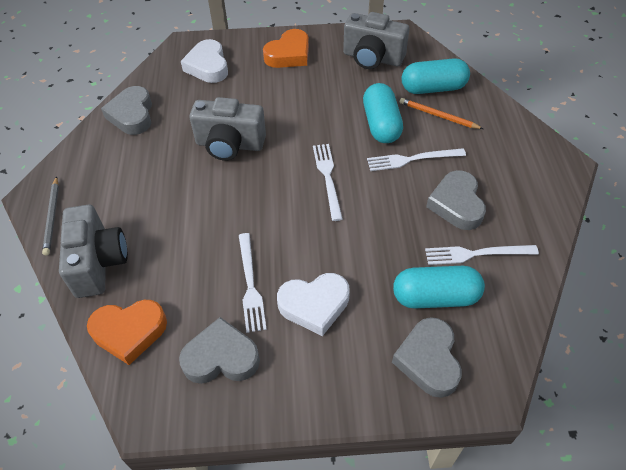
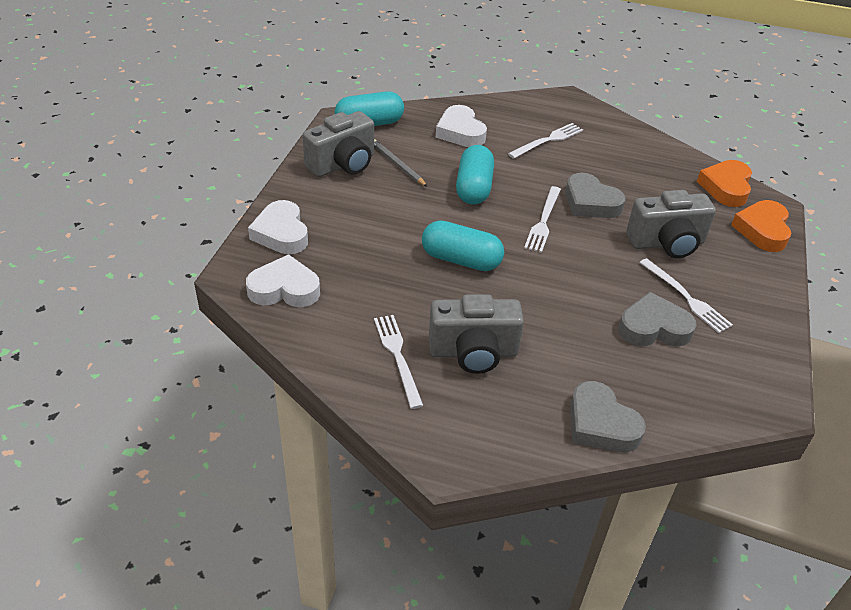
grey heart: 4 -> 3
orange pencil: 1 -> 0
white heart: 2 -> 3

